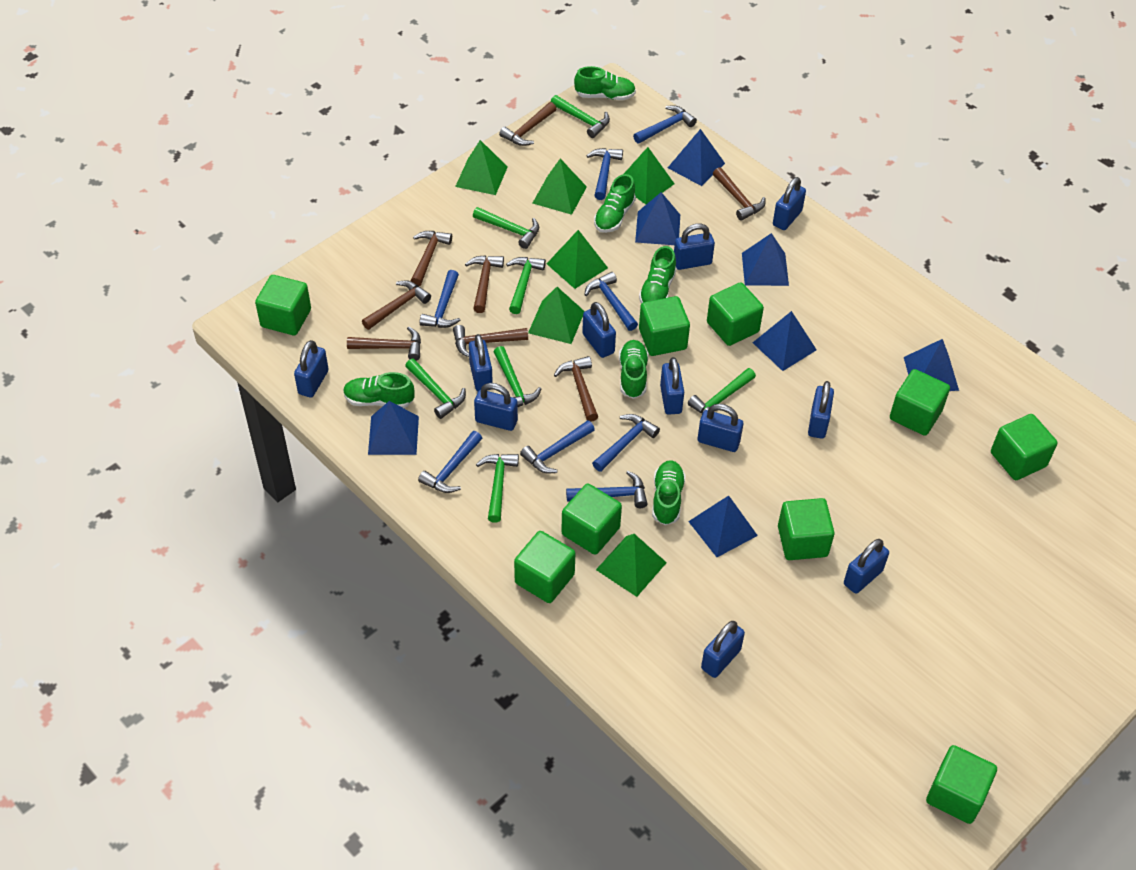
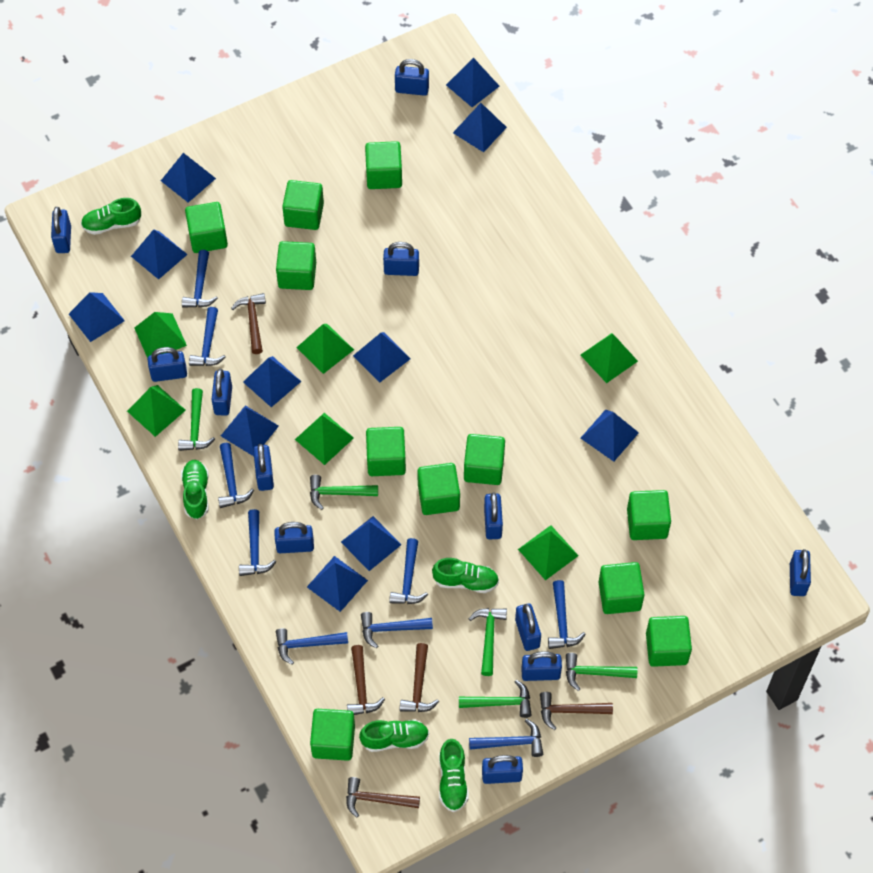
blue hammer: 8 -> 9
blue padlock: 11 -> 12
blue pyramid: 7 -> 11
brown hammer: 8 -> 5
green cube: 9 -> 11
green hammer: 7 -> 5
green shoe: 6 -> 5

